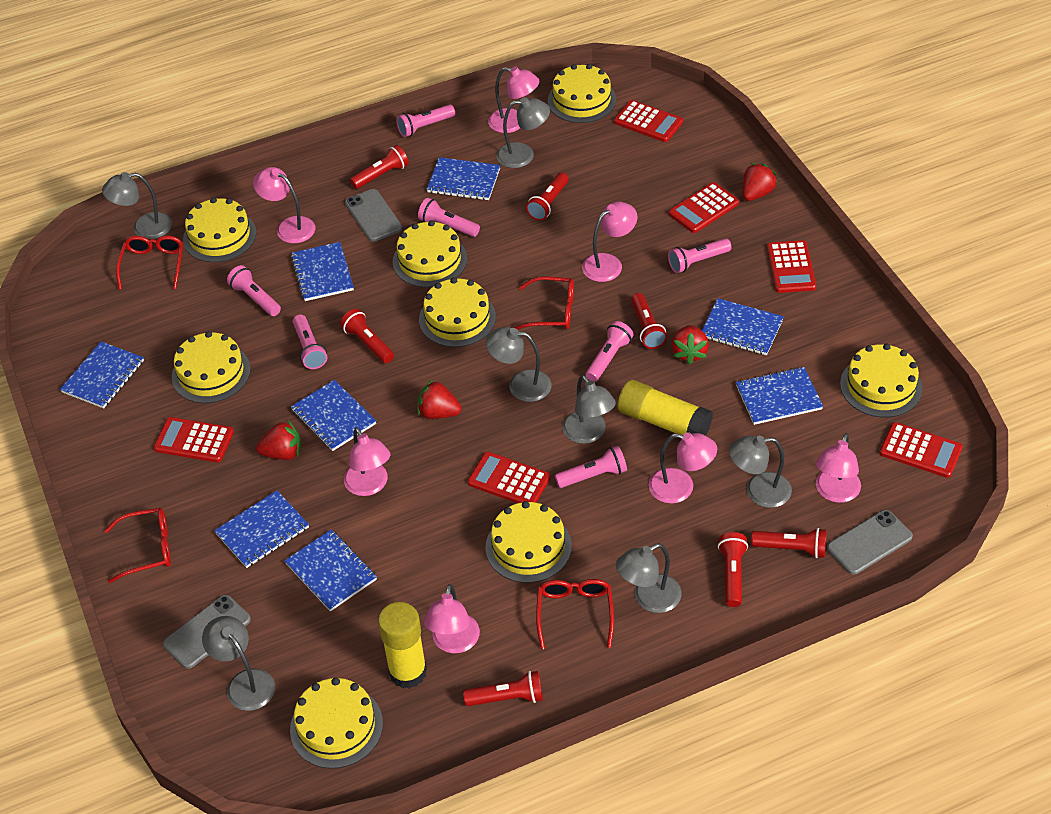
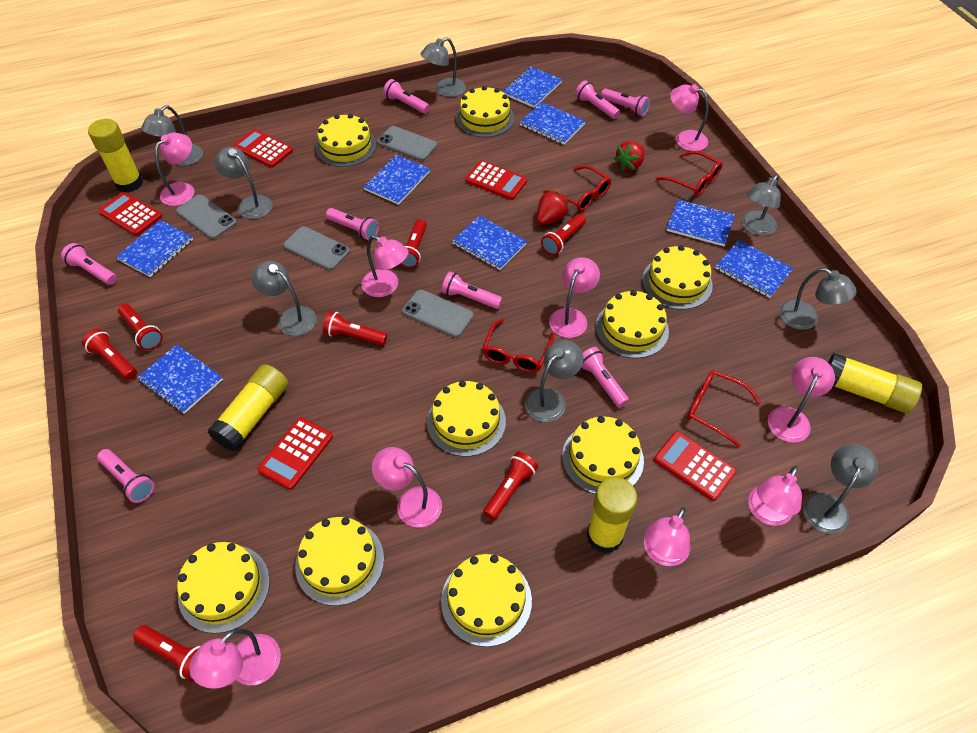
grey lamp: 7 -> 8
grey phone: 3 -> 4
pink flashlight: 7 -> 8
pink lamp: 7 -> 9
red calculator: 6 -> 5
red strawberry: 4 -> 2
yellow cake: 8 -> 9
yellow glue stick: 2 -> 4

